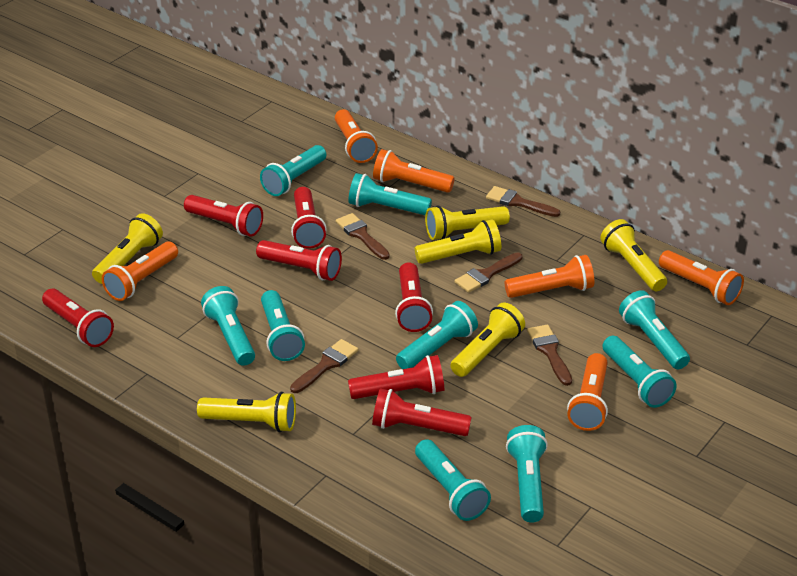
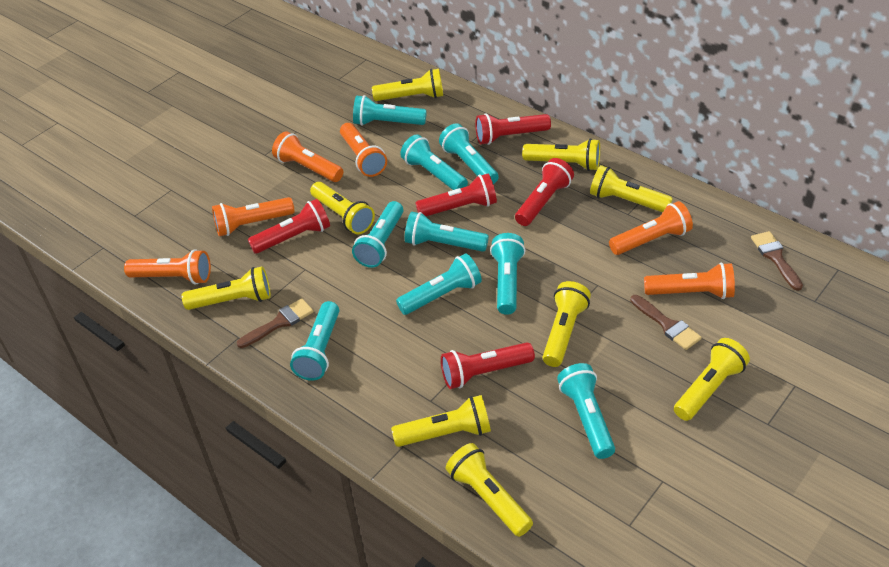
brown brush: 5 -> 3
red flashlight: 7 -> 5
yellow flashlight: 6 -> 9

